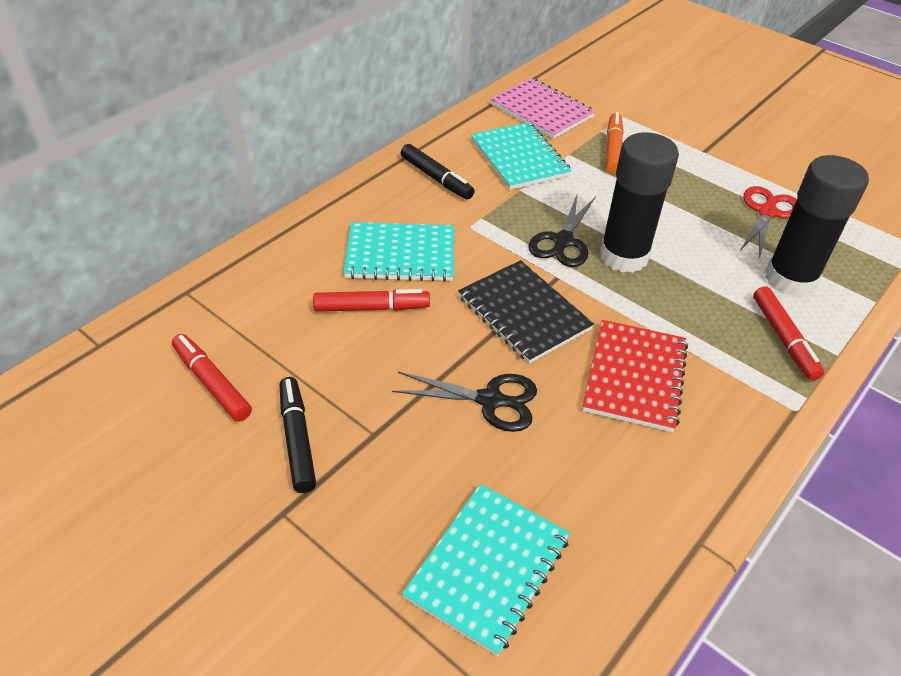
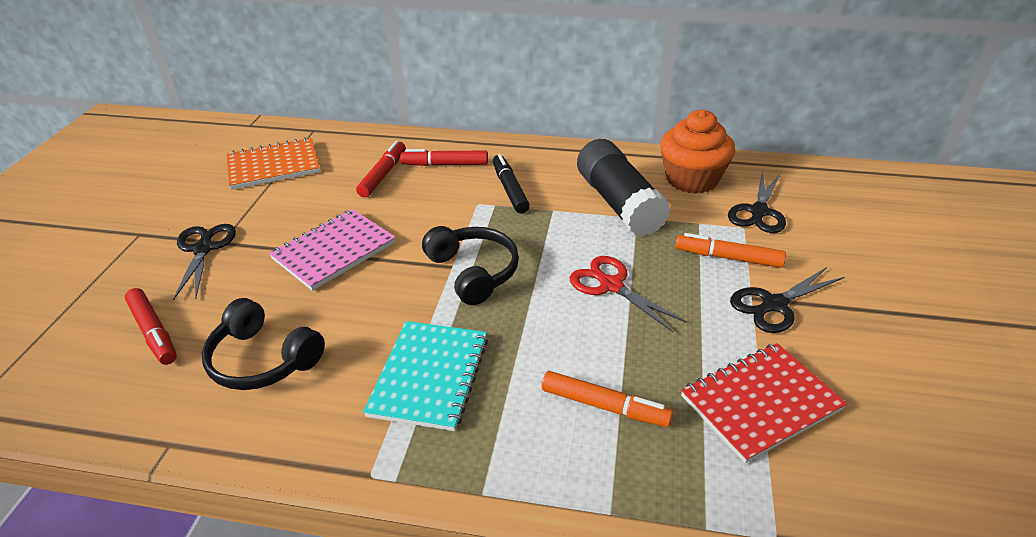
black glue stick: 2 -> 1
black headphones: 0 -> 2
black marker: 2 -> 1
black notebook: 1 -> 0
black scissors: 2 -> 3
orange cupcake: 0 -> 1
orange marker: 1 -> 2
orange notebook: 0 -> 1
turquoise notebook: 3 -> 1

